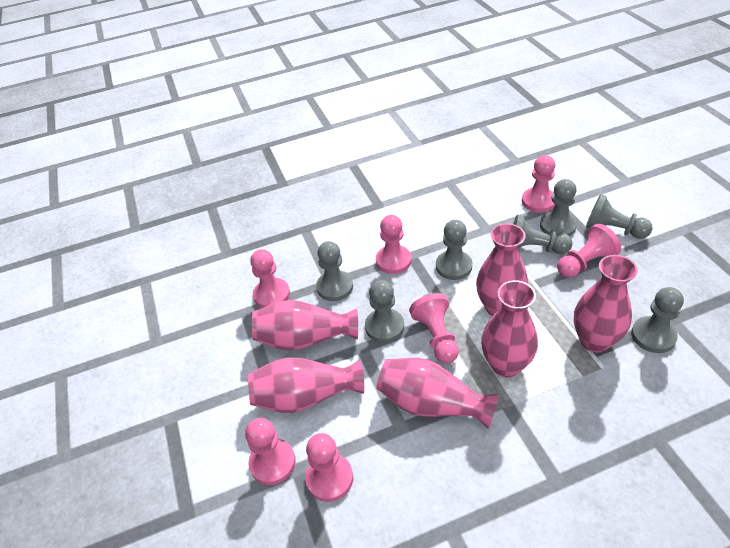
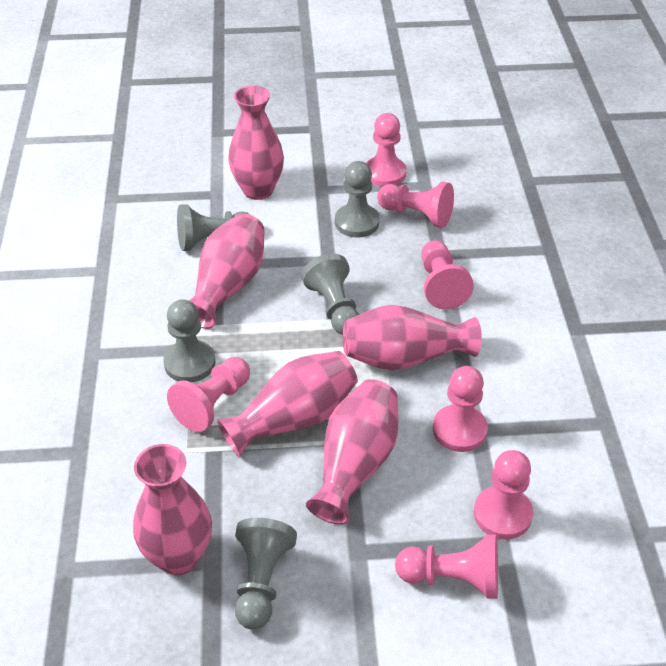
grey pawn: 7 -> 5

